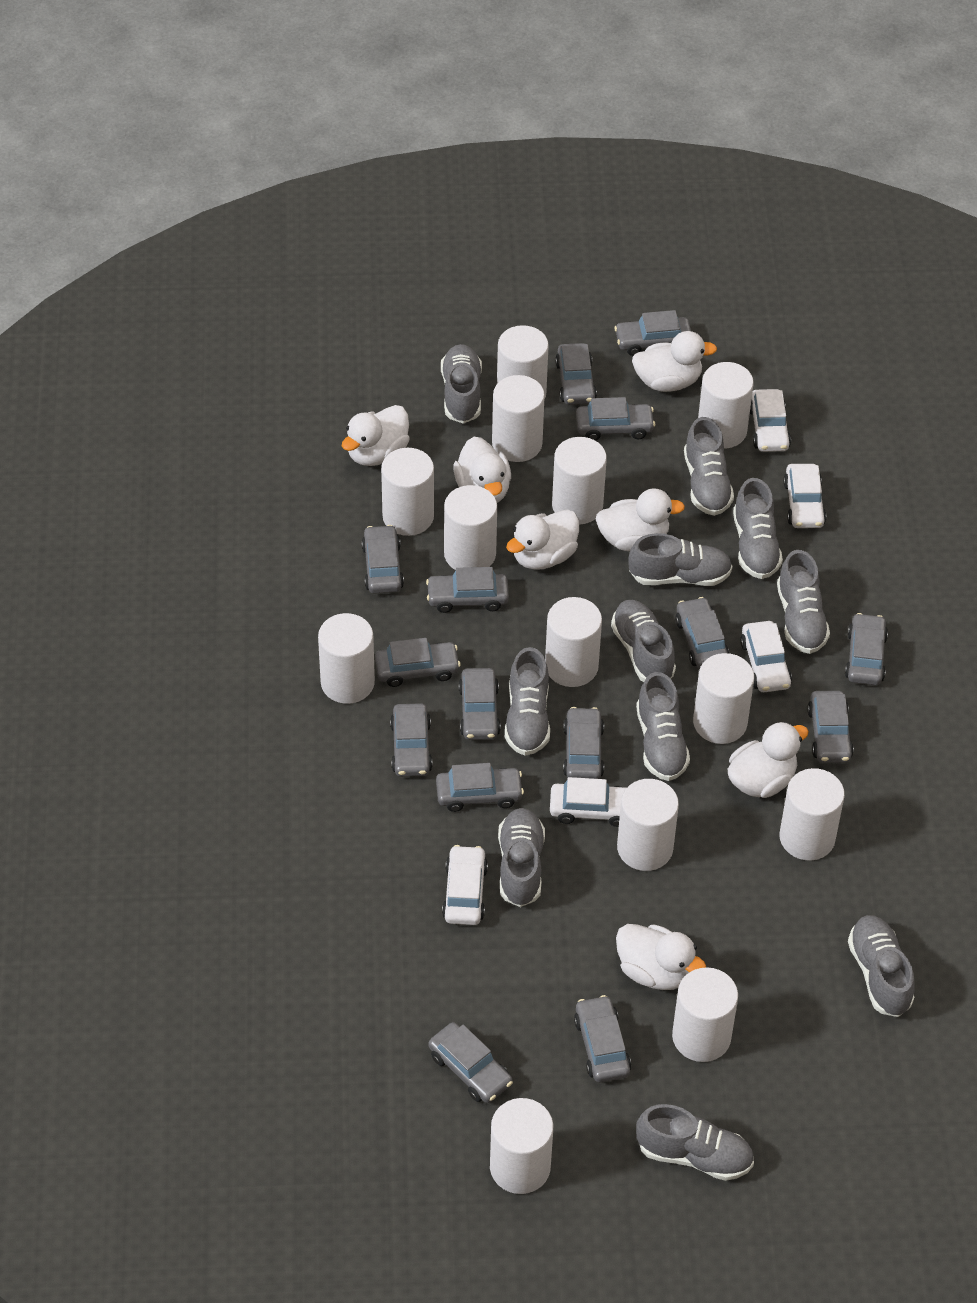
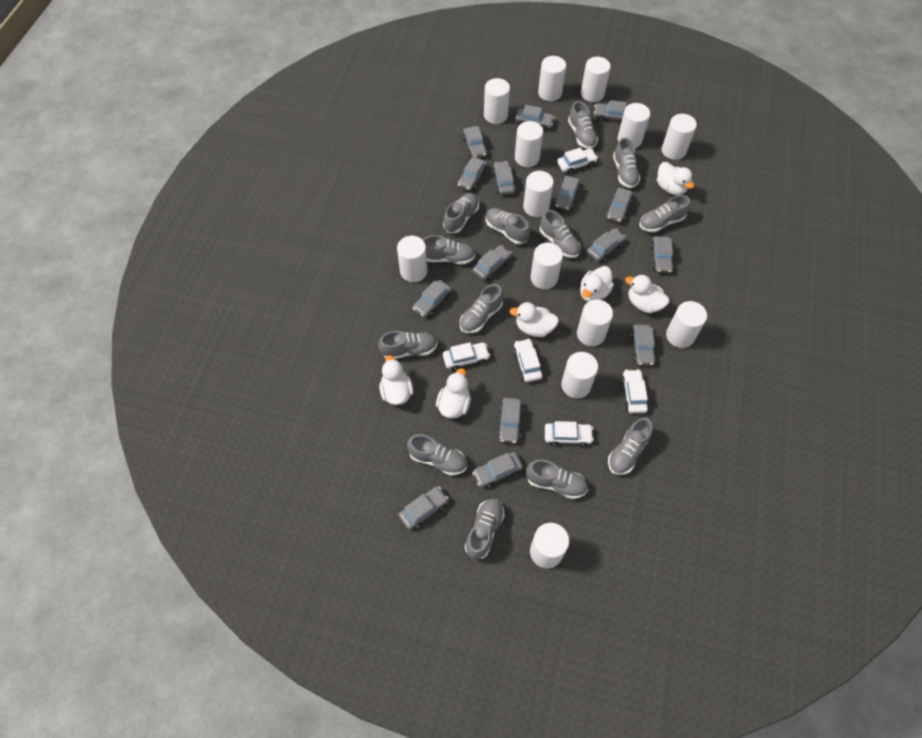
grey shoe: 11 -> 13
white duck: 7 -> 6

